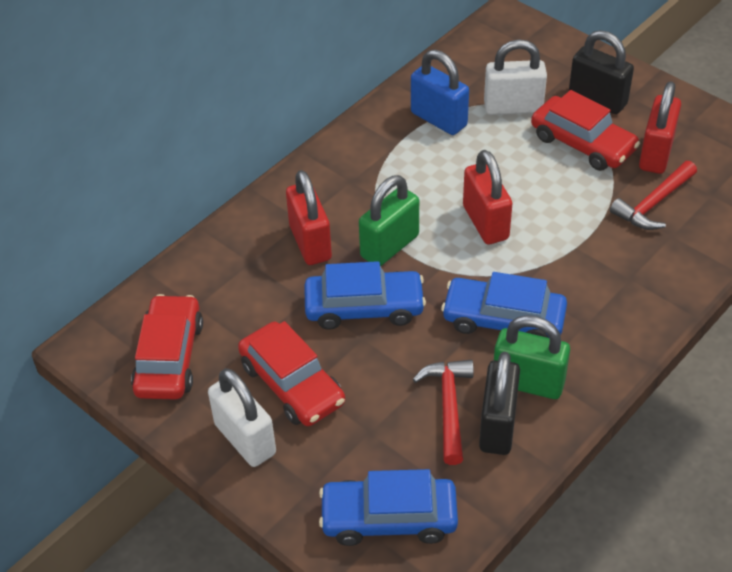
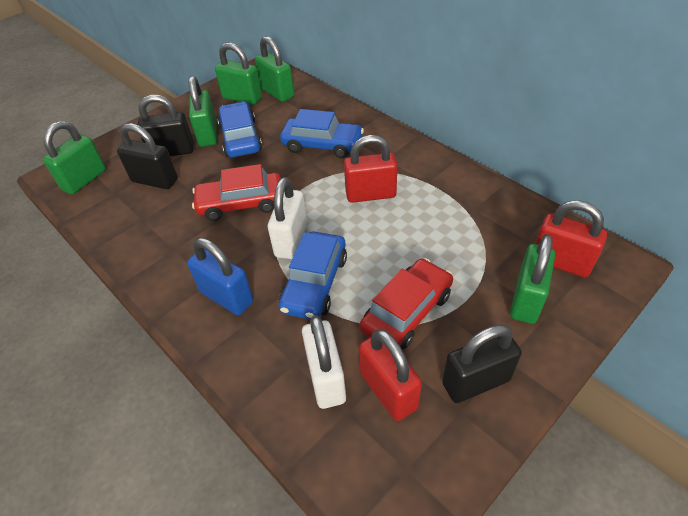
black padlock: 2 -> 3
green padlock: 2 -> 5
red car: 3 -> 2
red hammer: 2 -> 0

